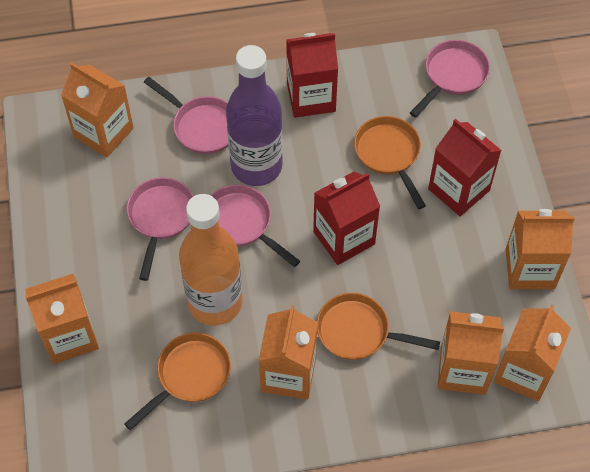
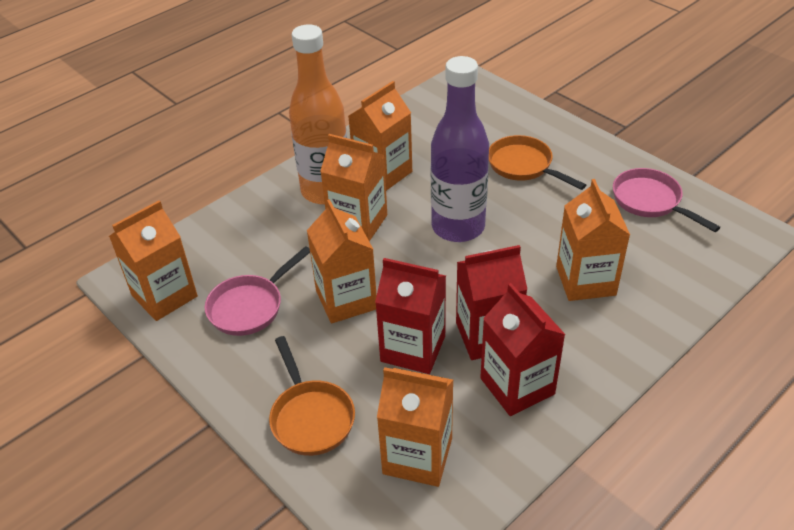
orange pan: 3 -> 2
pink pan: 4 -> 2

